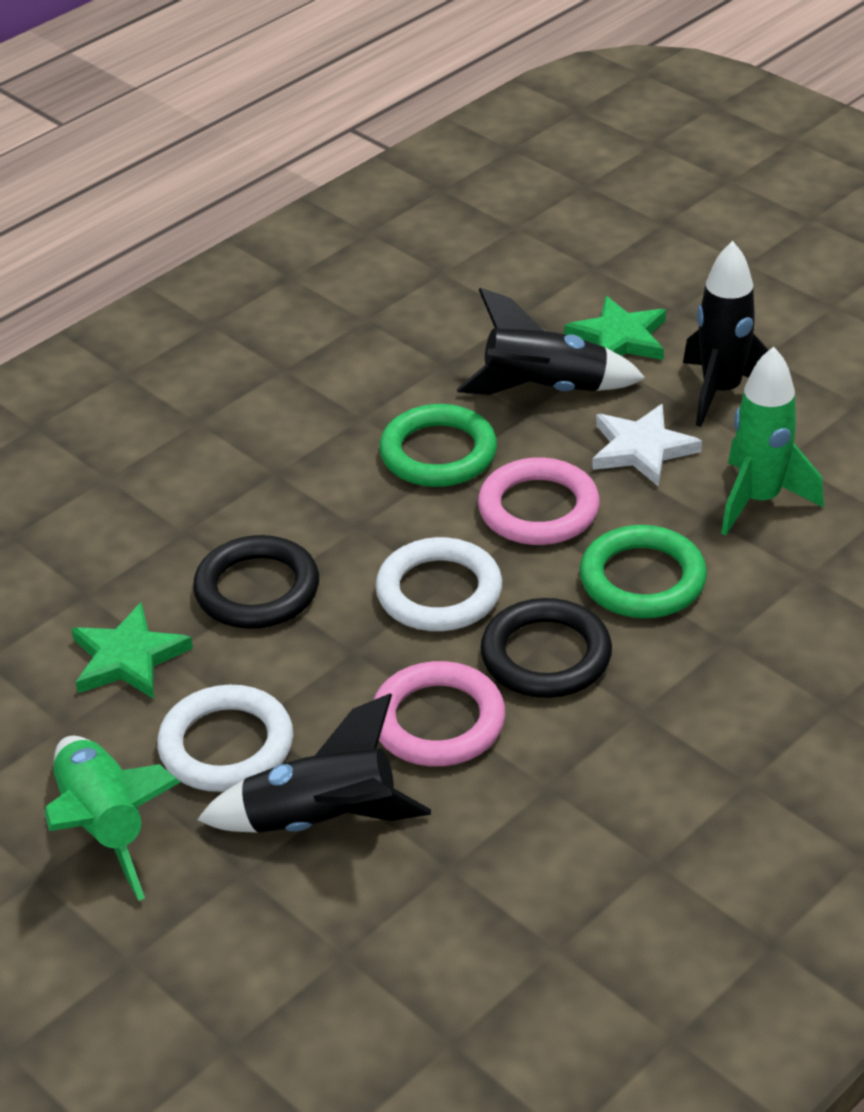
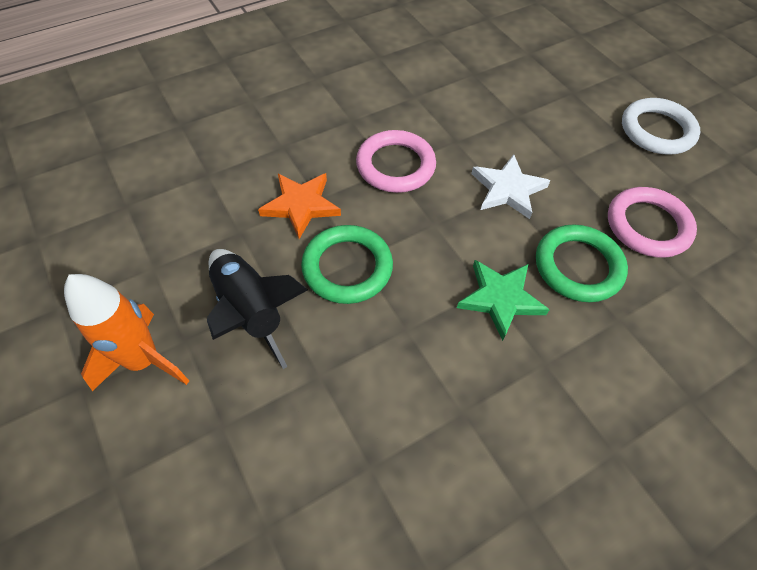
black ring: 2 -> 0
black rocket: 3 -> 1
green rocket: 2 -> 0
green star: 2 -> 1
orange rocket: 0 -> 1
orange star: 0 -> 1
white ring: 2 -> 1

